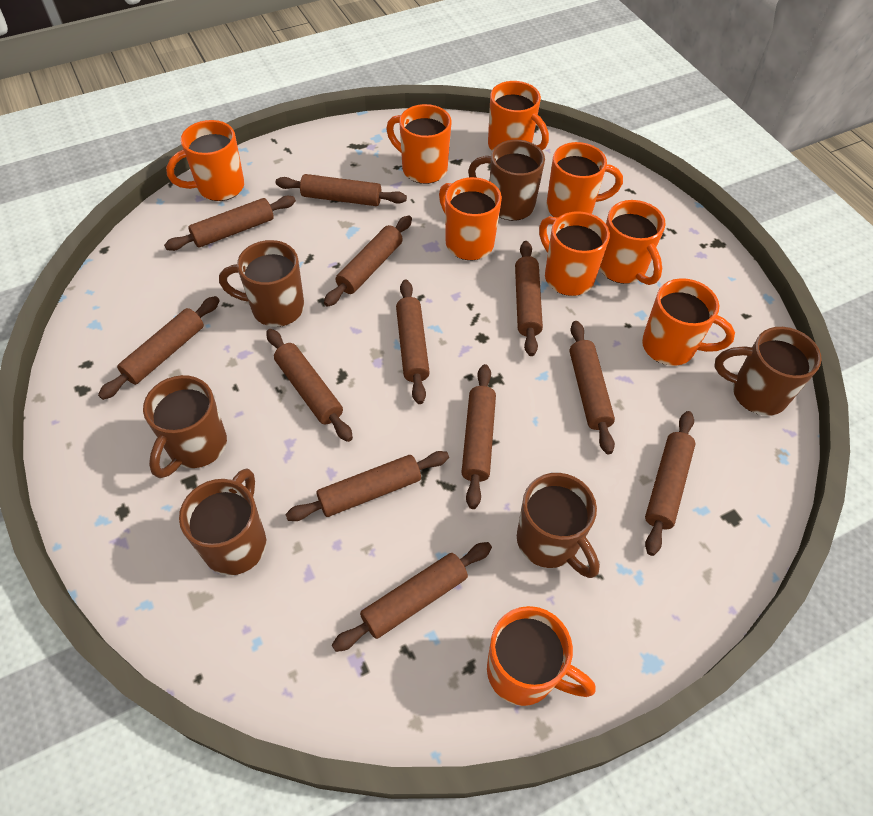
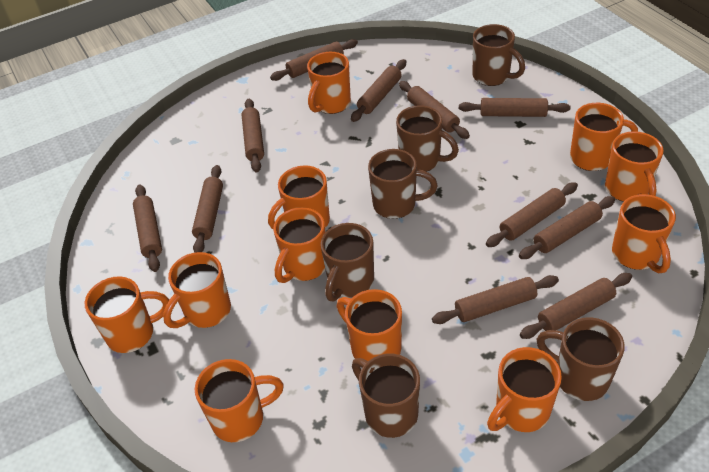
brown rolling pin: 12 -> 11
orange mug: 9 -> 11

